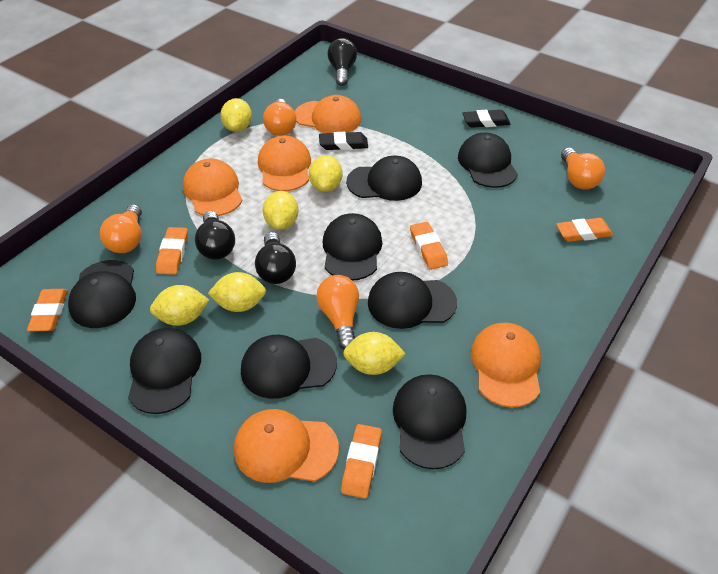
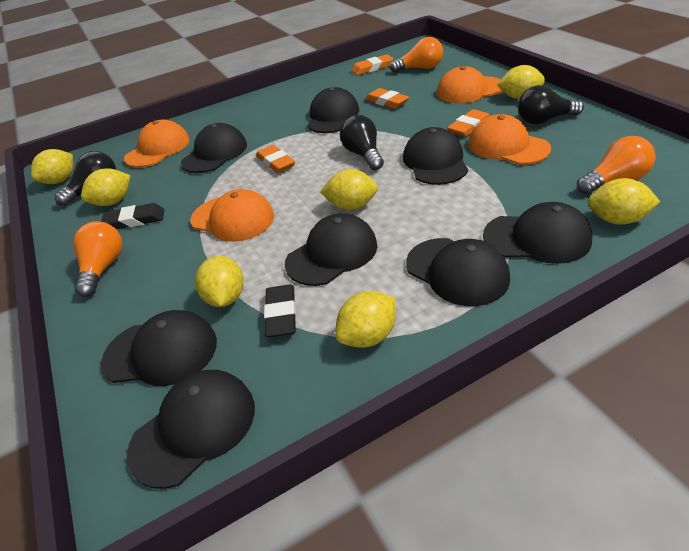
orange cap: 5 -> 4
orange eraser: 5 -> 4
orange light bulb: 4 -> 3
yellow lemon: 6 -> 7

